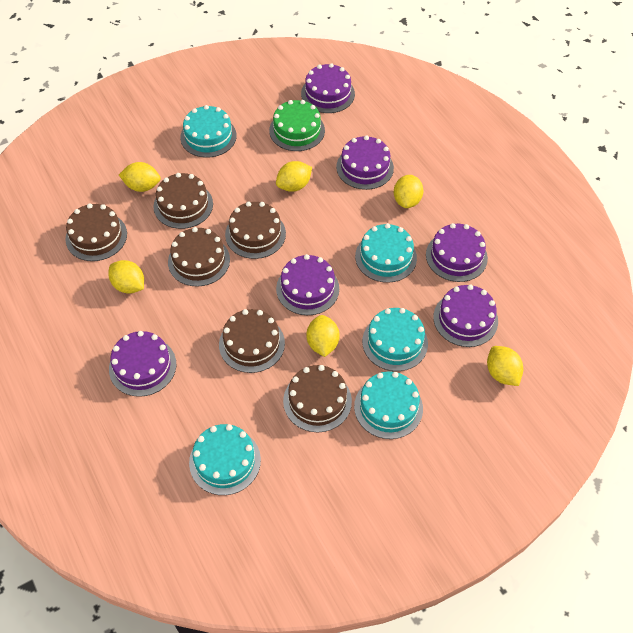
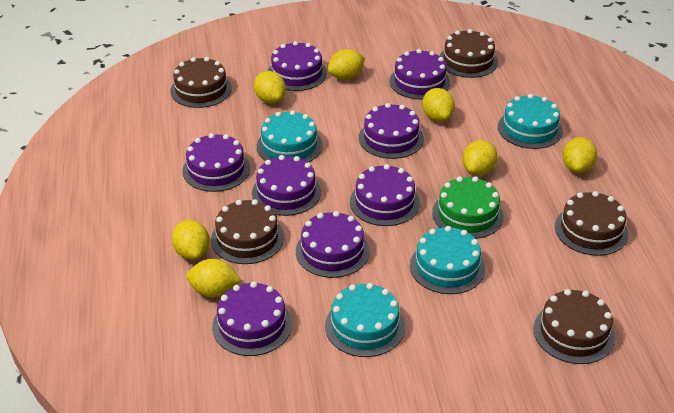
brown cake: 6 -> 5
purple cake: 6 -> 8
turquoise cake: 5 -> 4
yellow lemon: 6 -> 7

